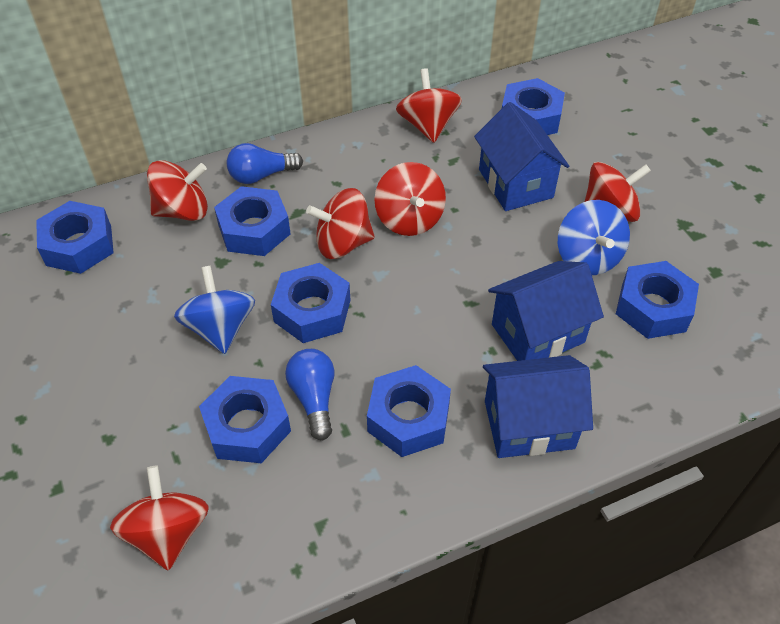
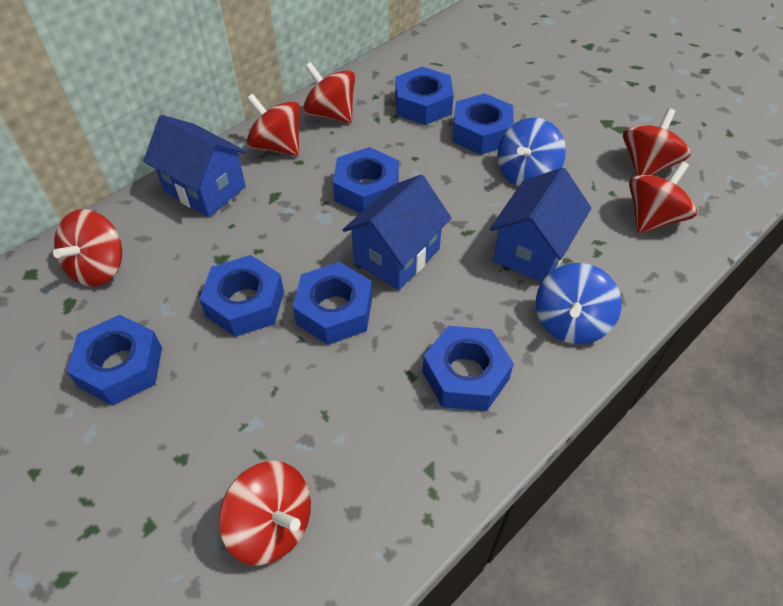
blue light bulb: 2 -> 0

